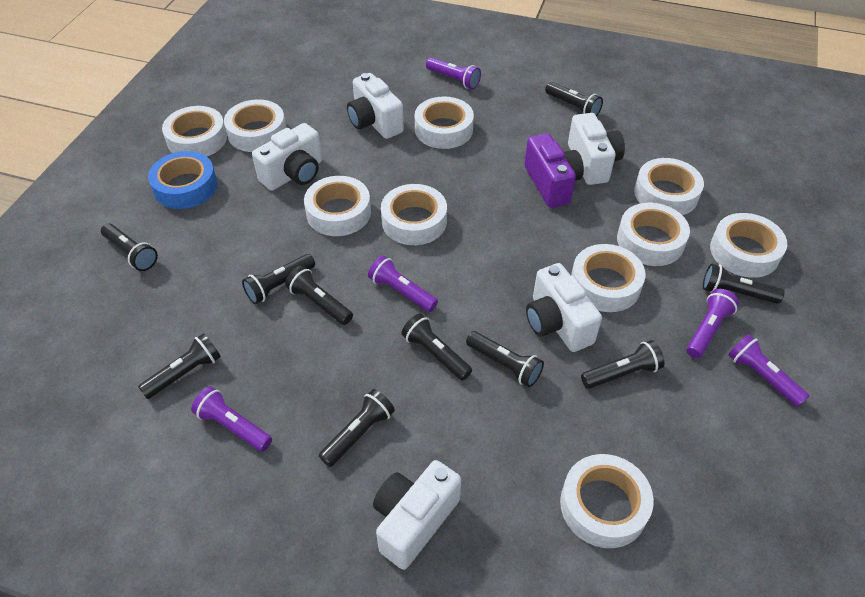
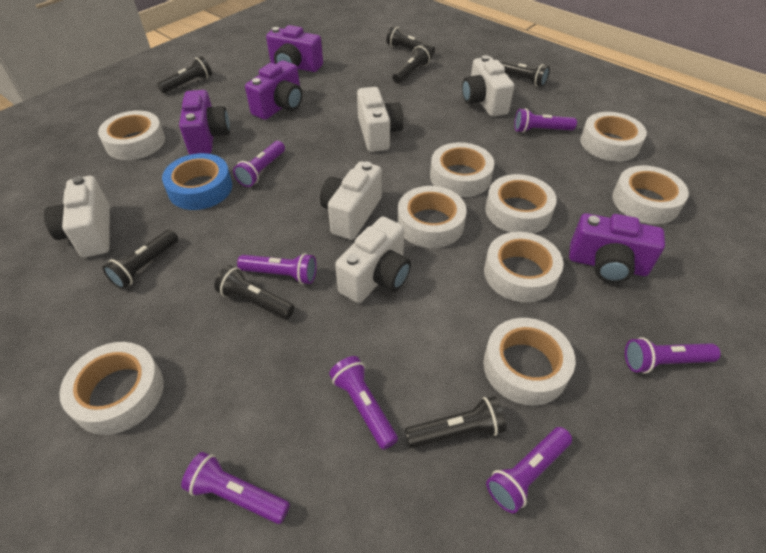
black flashlight: 10 -> 7
purple camera: 1 -> 4
purple flashlight: 5 -> 7
white tape: 10 -> 9

